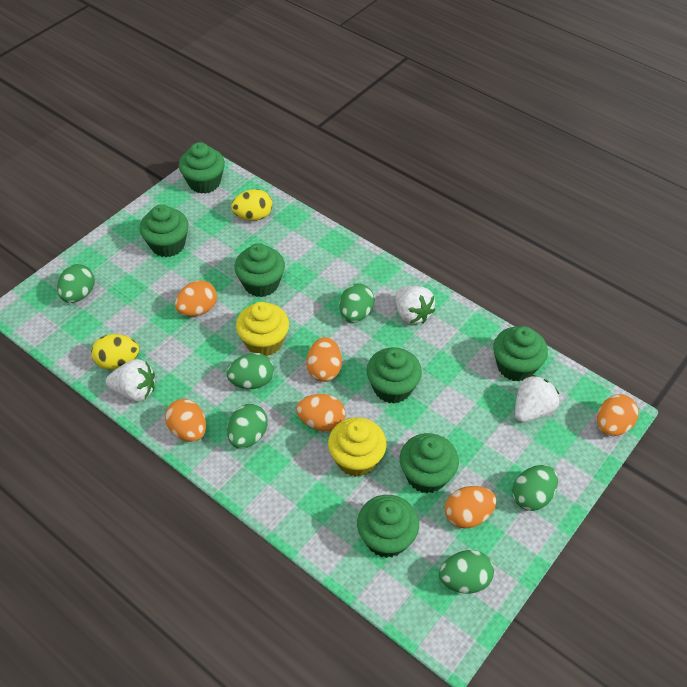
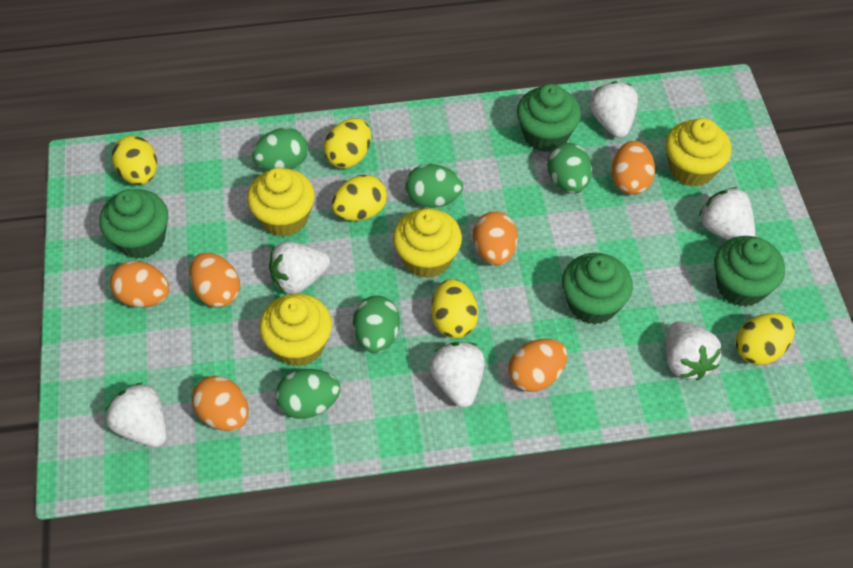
green cupcake: 7 -> 4
green egg: 6 -> 5
white strawberry: 3 -> 6
yellow cupcake: 2 -> 4
yellow egg: 2 -> 5

